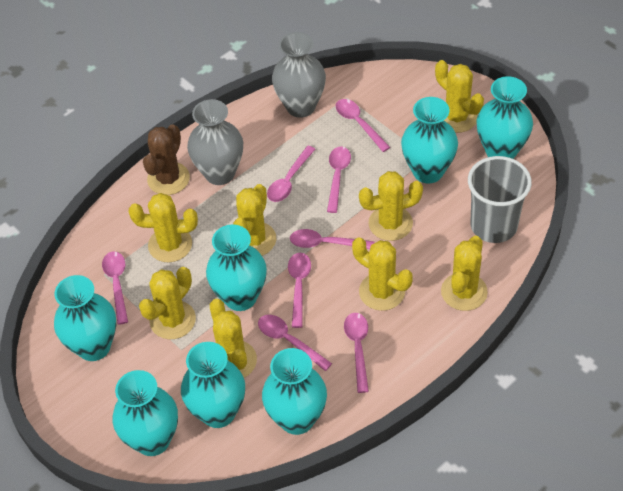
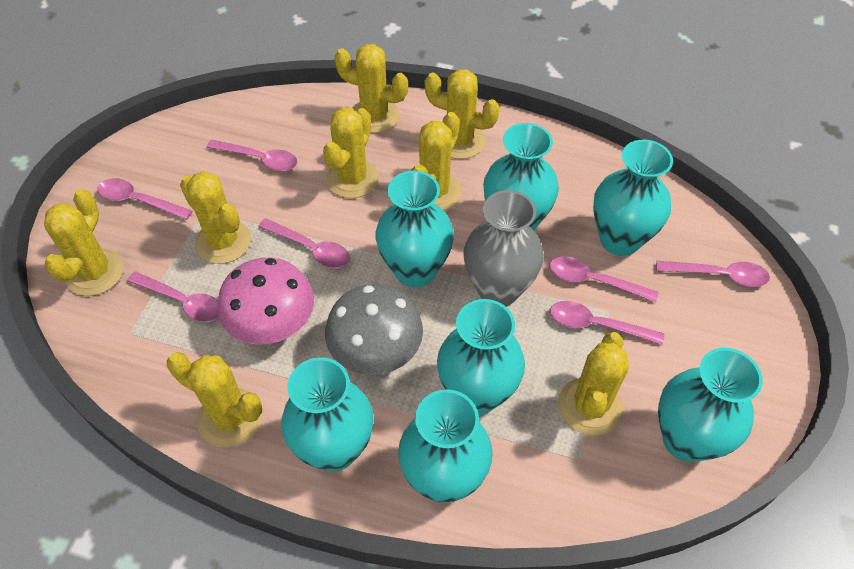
brown cactus: 1 -> 0
grey cup: 1 -> 0
grey mushroom: 0 -> 1
grey vase: 2 -> 1
pink mushroom: 0 -> 1
pink spoon: 8 -> 7

